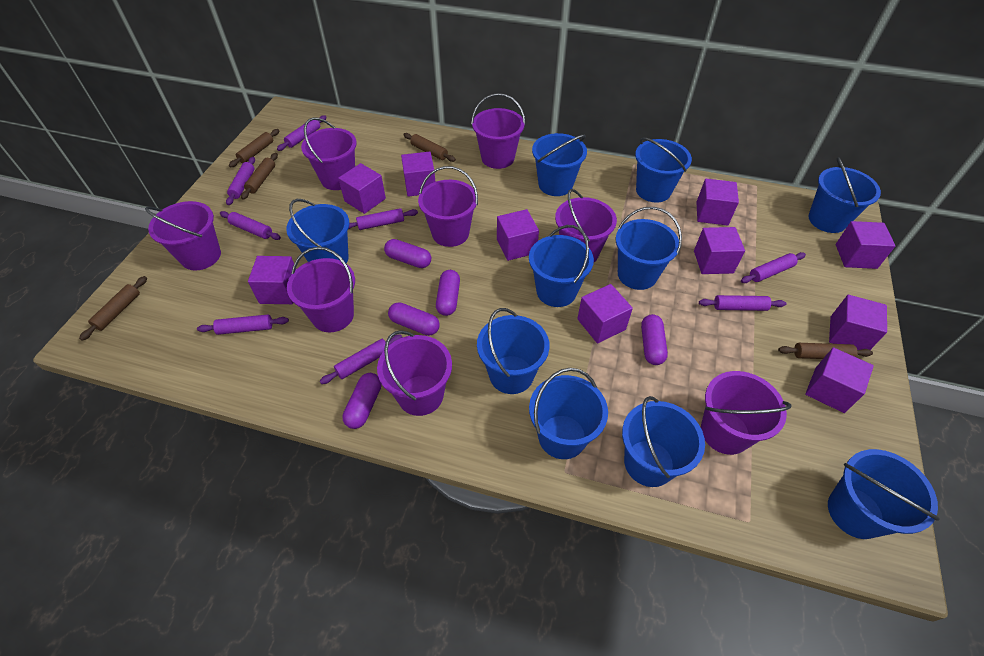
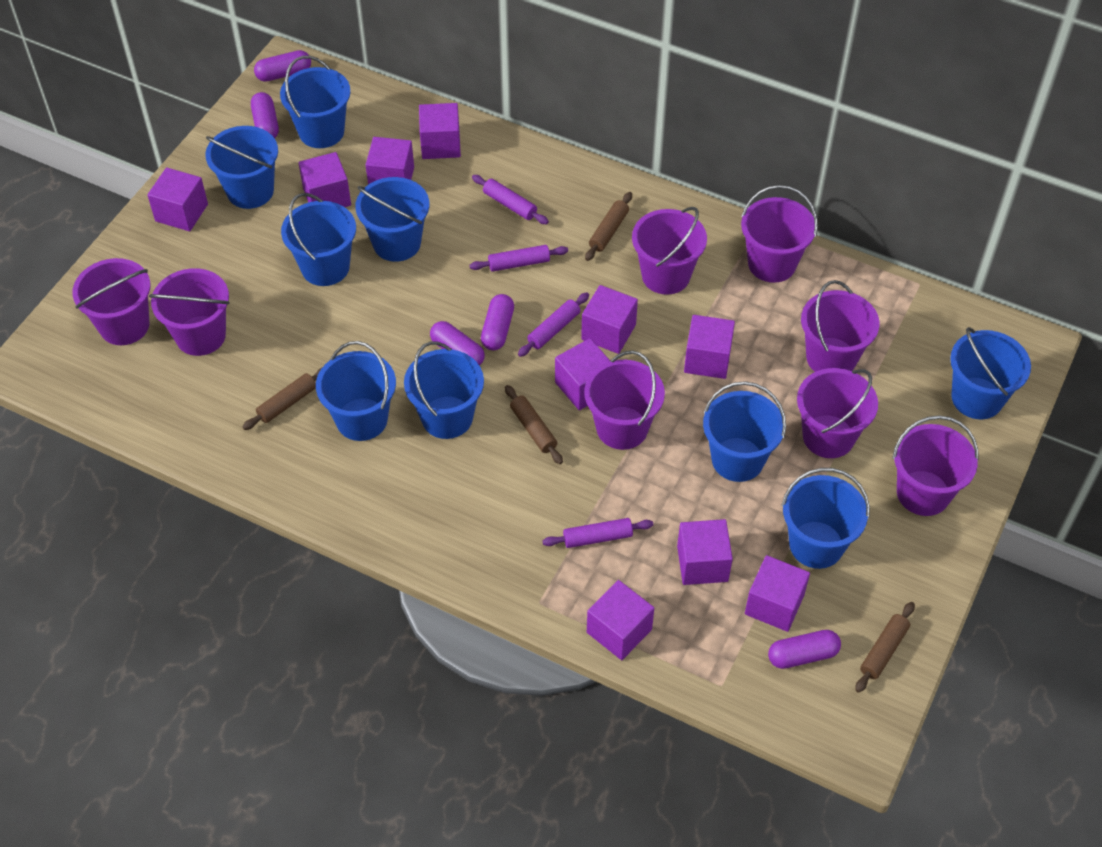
blue bucket: 10 -> 9
brown rolling pin: 5 -> 4
purple rolling pin: 8 -> 4

